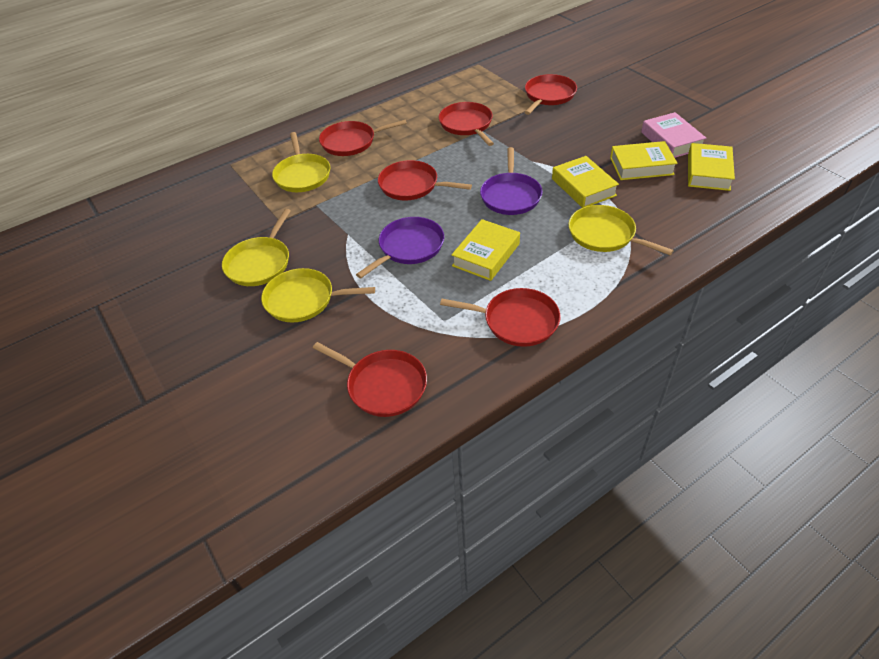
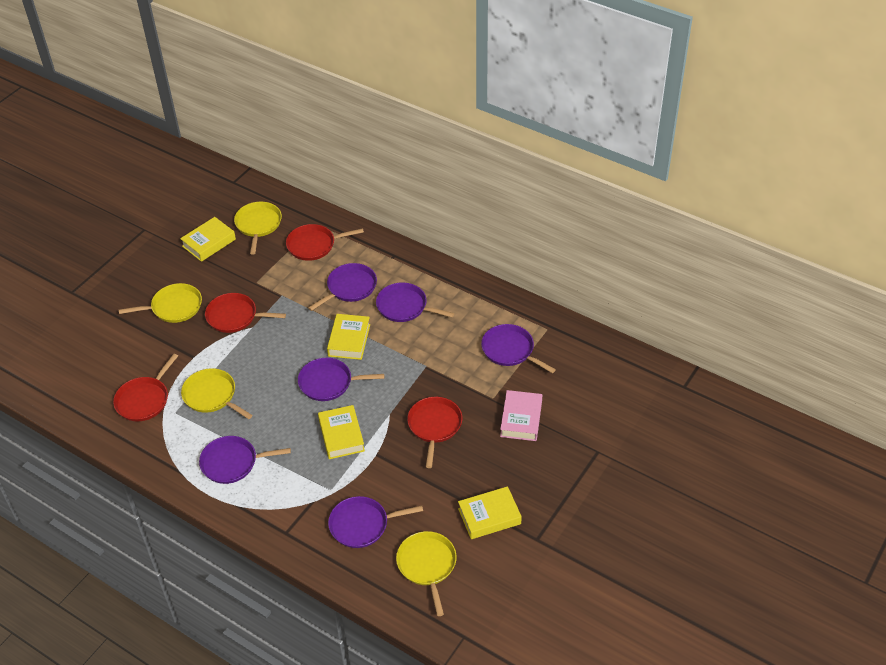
purple pan: 2 -> 6
red pan: 6 -> 4

